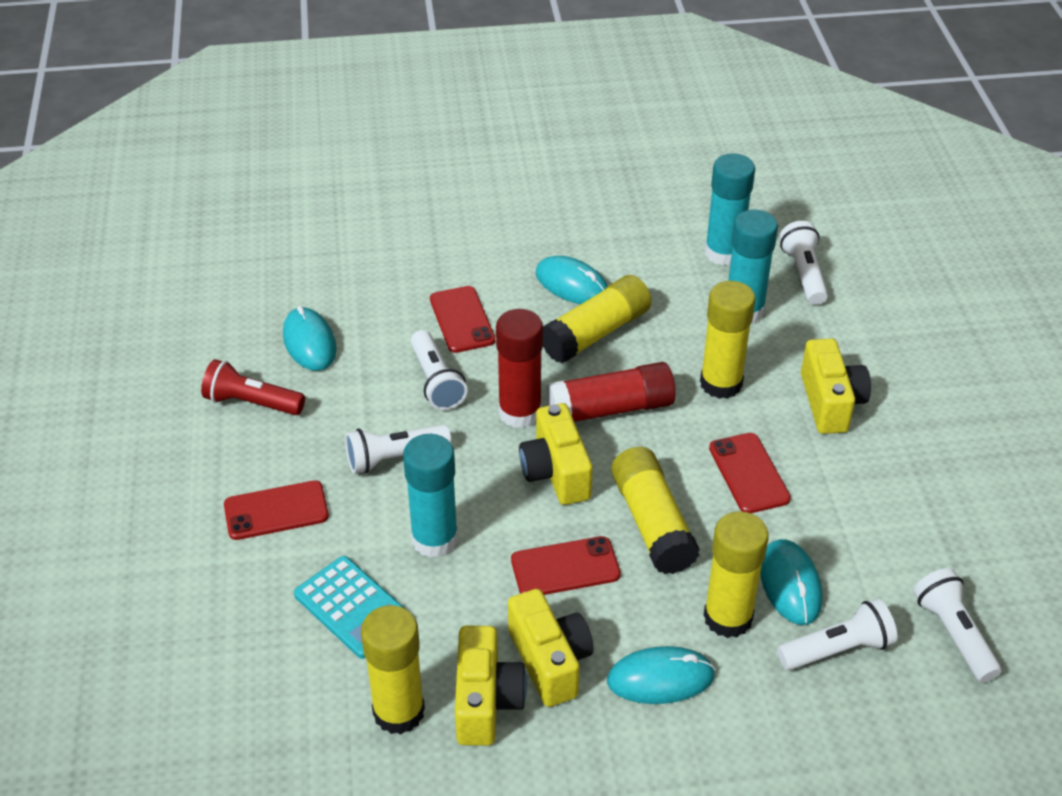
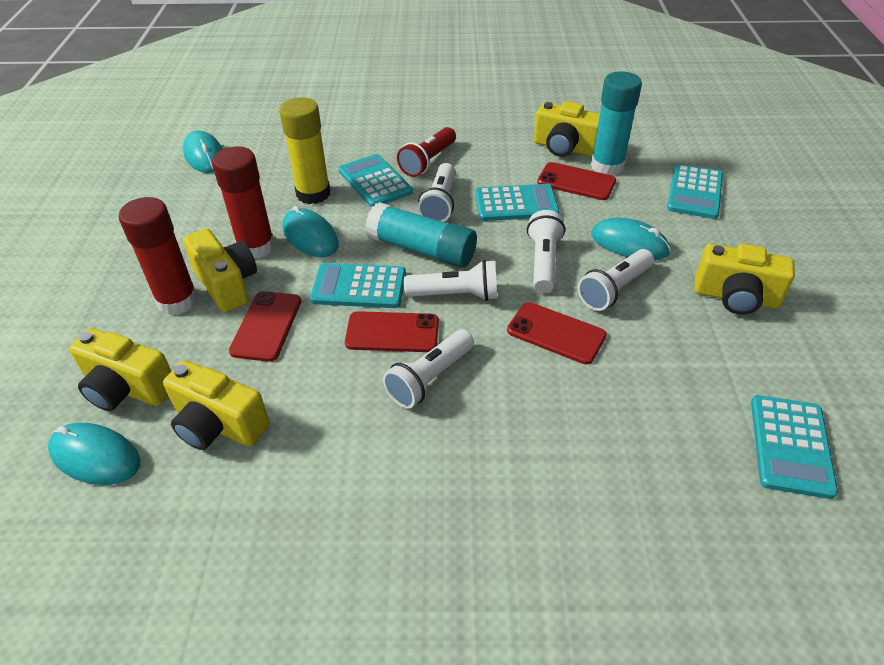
turquoise calculator: 1 -> 5
turquoise glue stick: 3 -> 2
yellow camera: 4 -> 5
yellow glue stick: 5 -> 1

